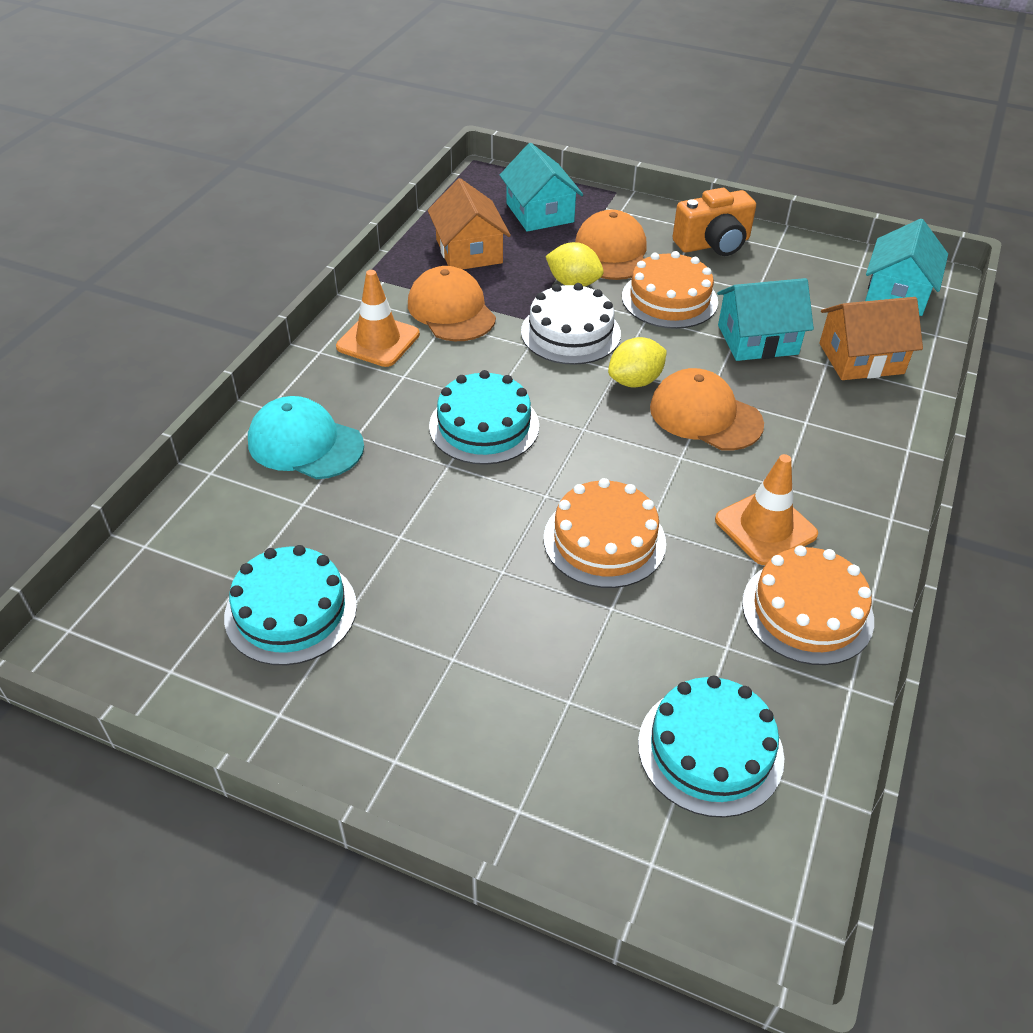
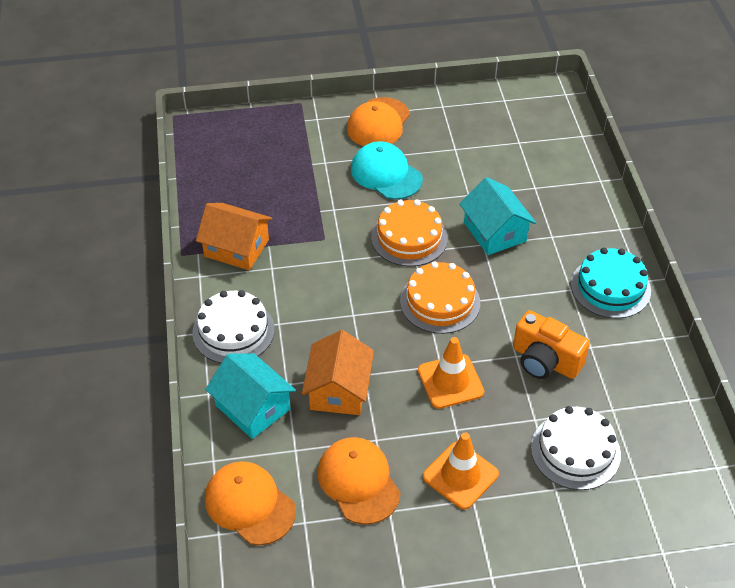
orange cake: 3 -> 2
turquoise cake: 3 -> 1
turquoise house: 3 -> 2
white cake: 1 -> 2
yellow lemon: 2 -> 0

